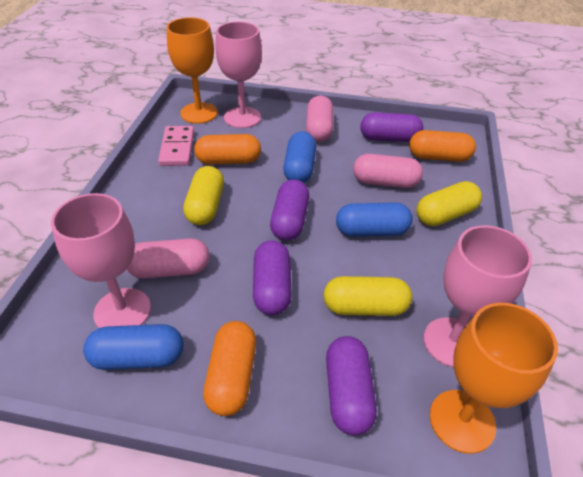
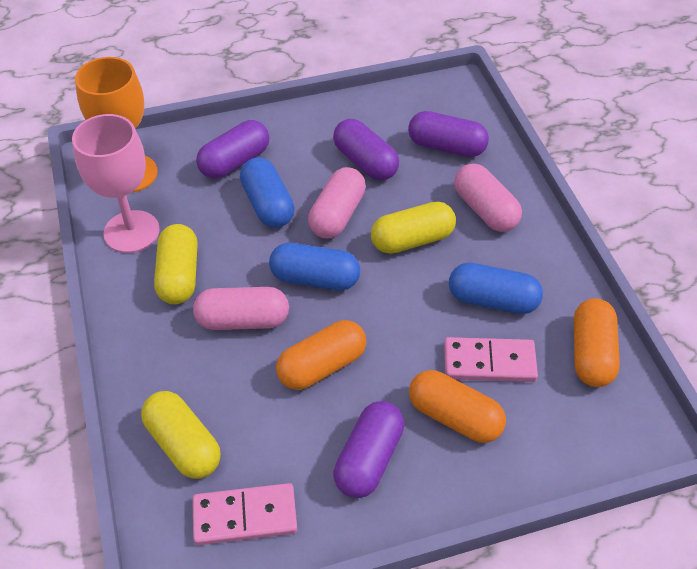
orange goblet: 2 -> 1
pink domino: 1 -> 2
pink goblet: 3 -> 1

